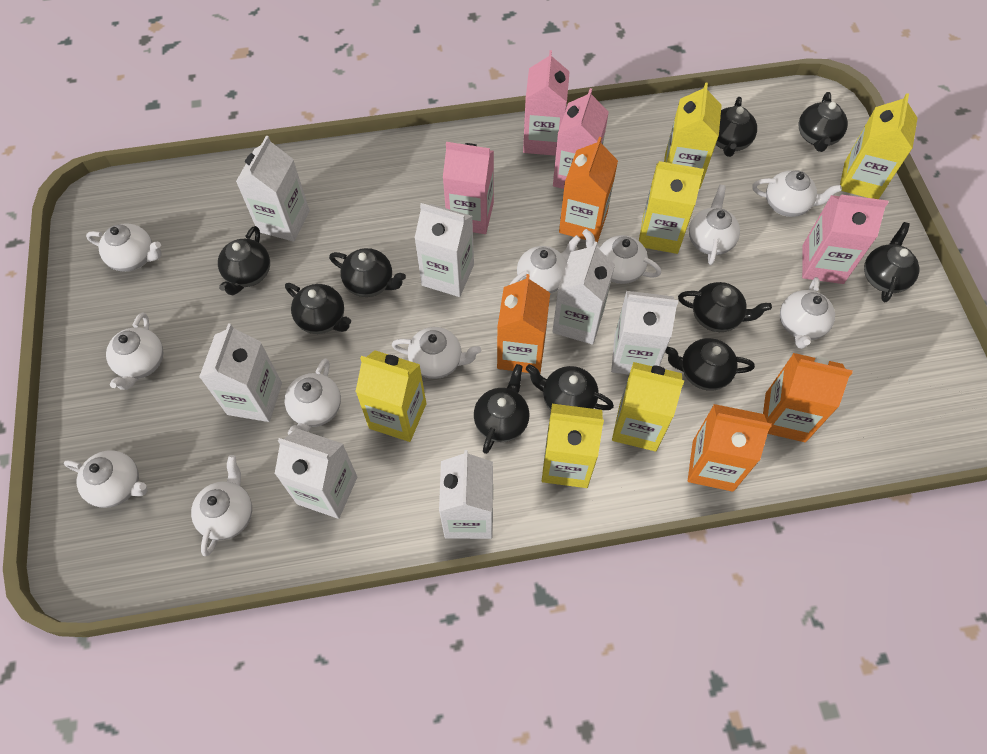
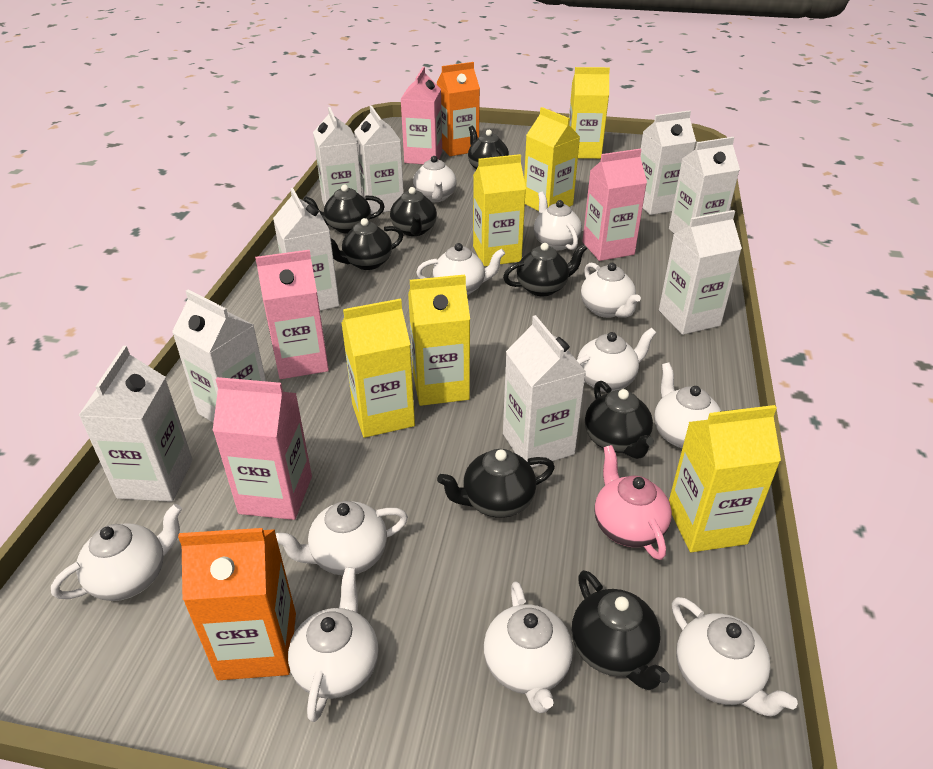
black teapot: 10 -> 8
orange carton: 4 -> 2
pink teapot: 0 -> 1
white carton: 7 -> 9

